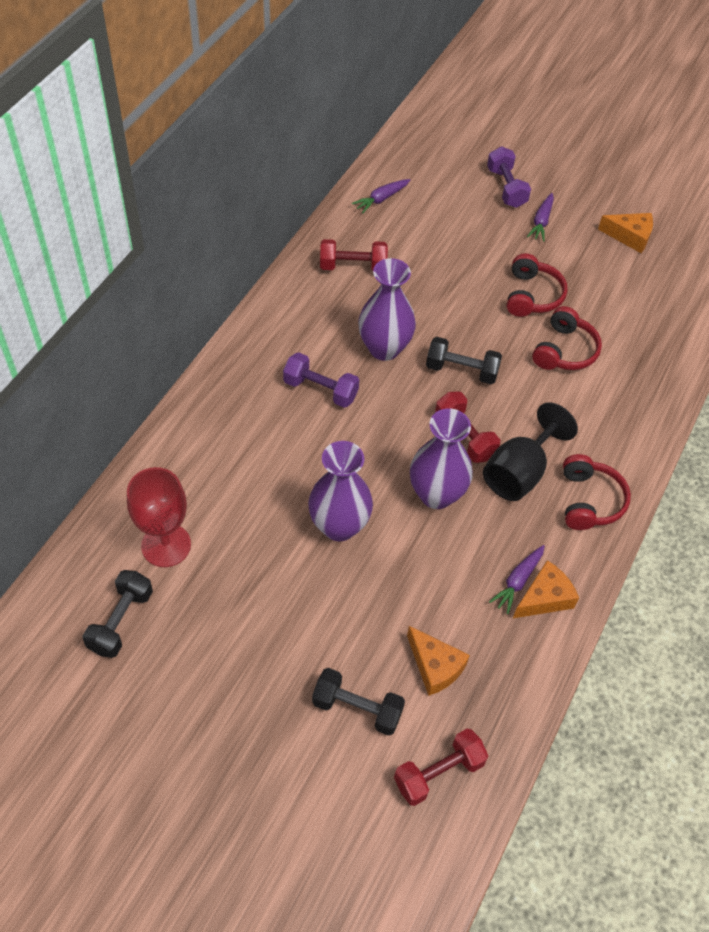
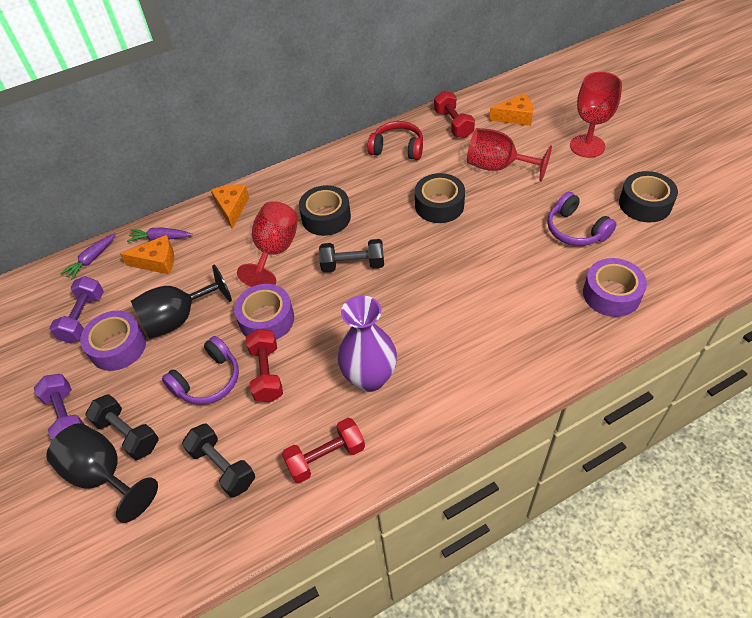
black goblet: 1 -> 2
black tape: 0 -> 3
purple carrot: 3 -> 2
purple headphones: 0 -> 2
purple tape: 0 -> 3
purple vase: 3 -> 1
red goblet: 1 -> 3
red headphones: 3 -> 1

